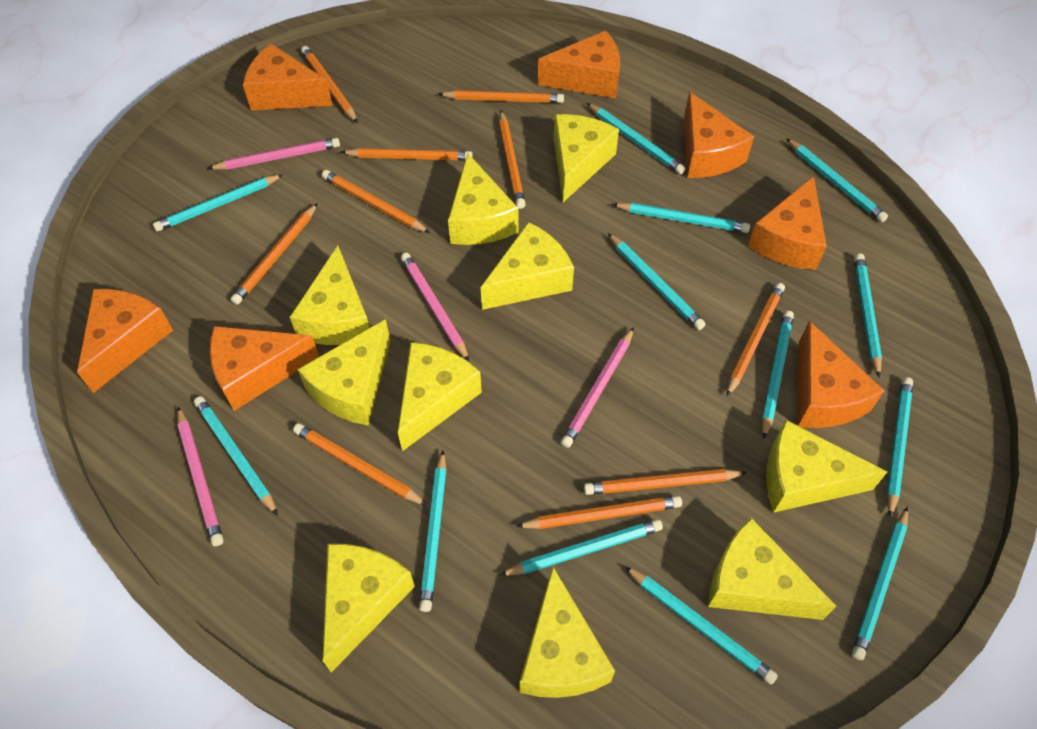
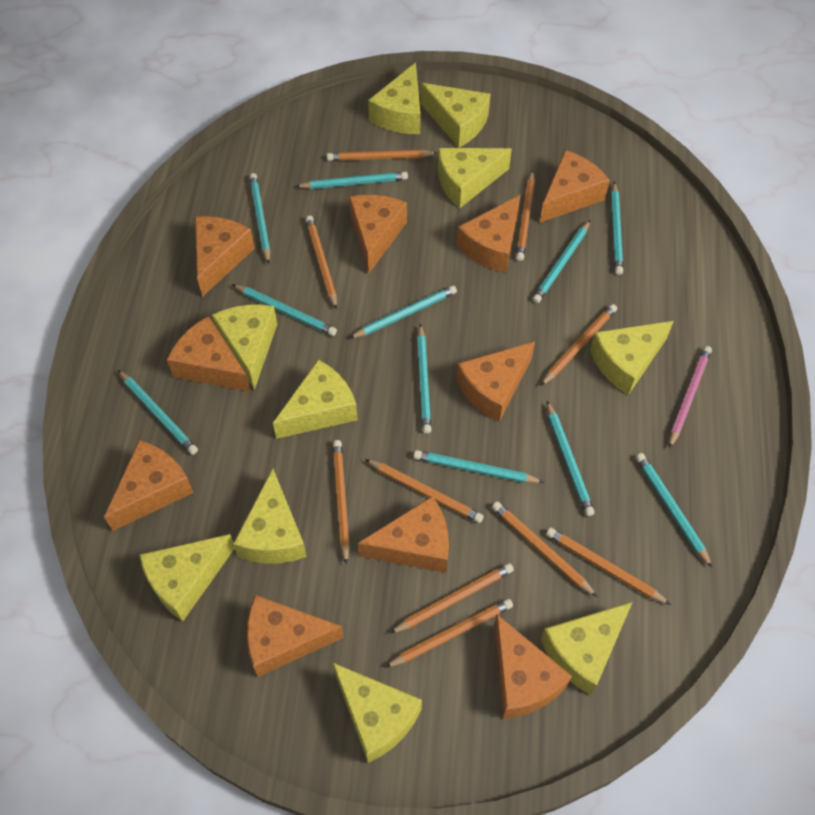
orange cheese: 7 -> 10
pink pencil: 4 -> 1
turquoise pencil: 13 -> 11

